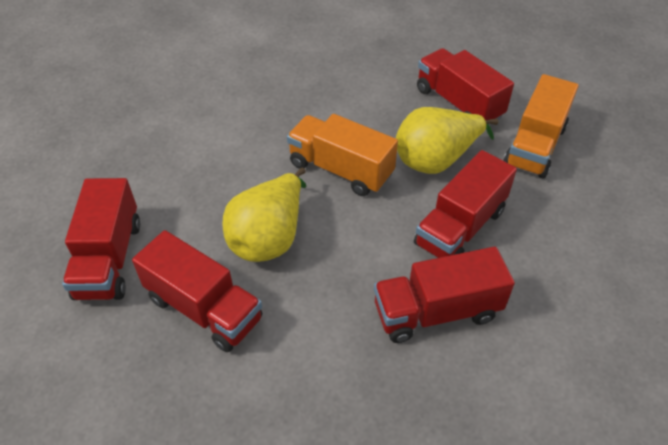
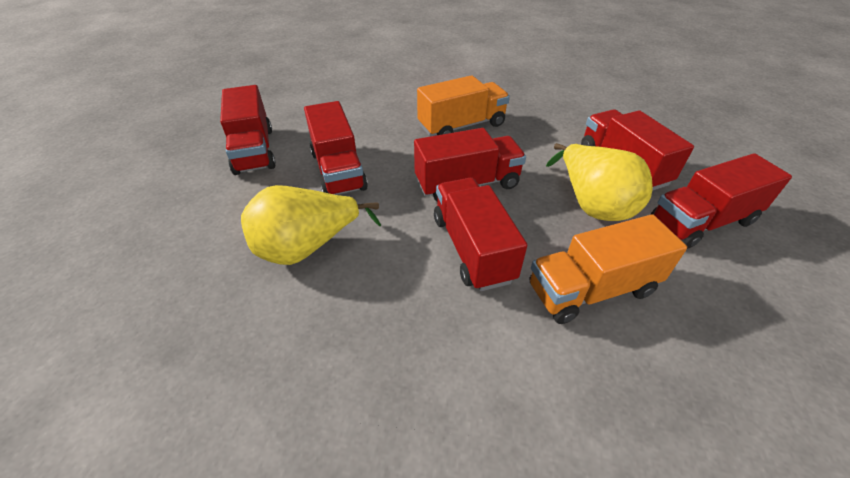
red truck: 5 -> 6

